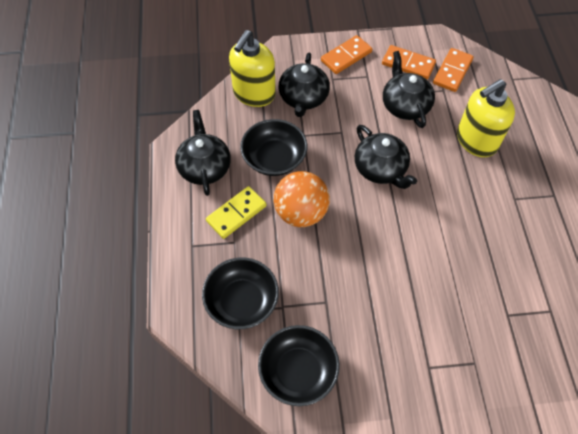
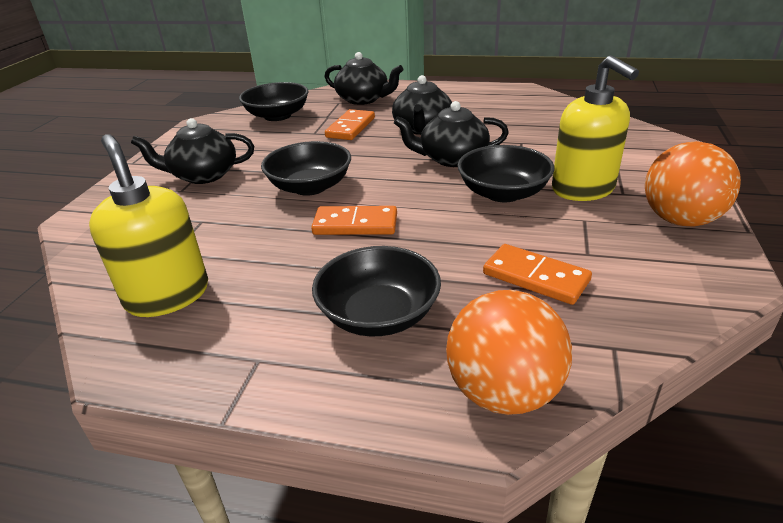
black bowl: 3 -> 4
orange ball: 1 -> 2
yellow domino: 1 -> 0

